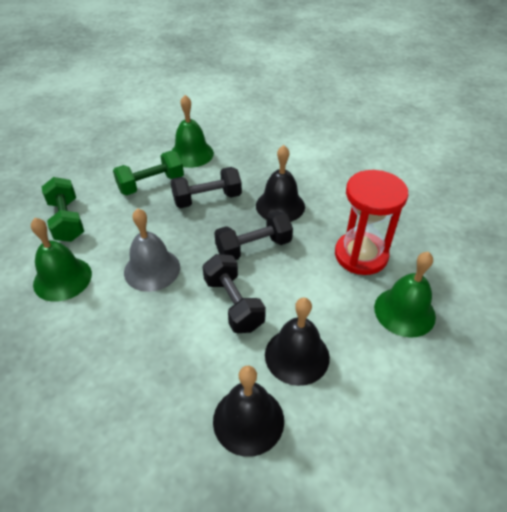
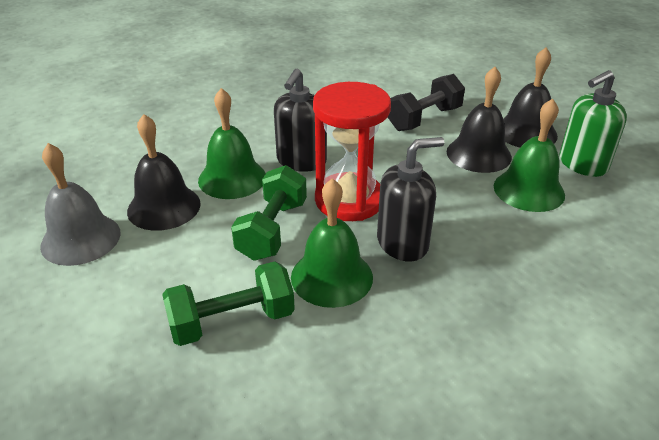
black dumbbell: 3 -> 1
black soap dispenser: 0 -> 2
green soap dispenser: 0 -> 1

